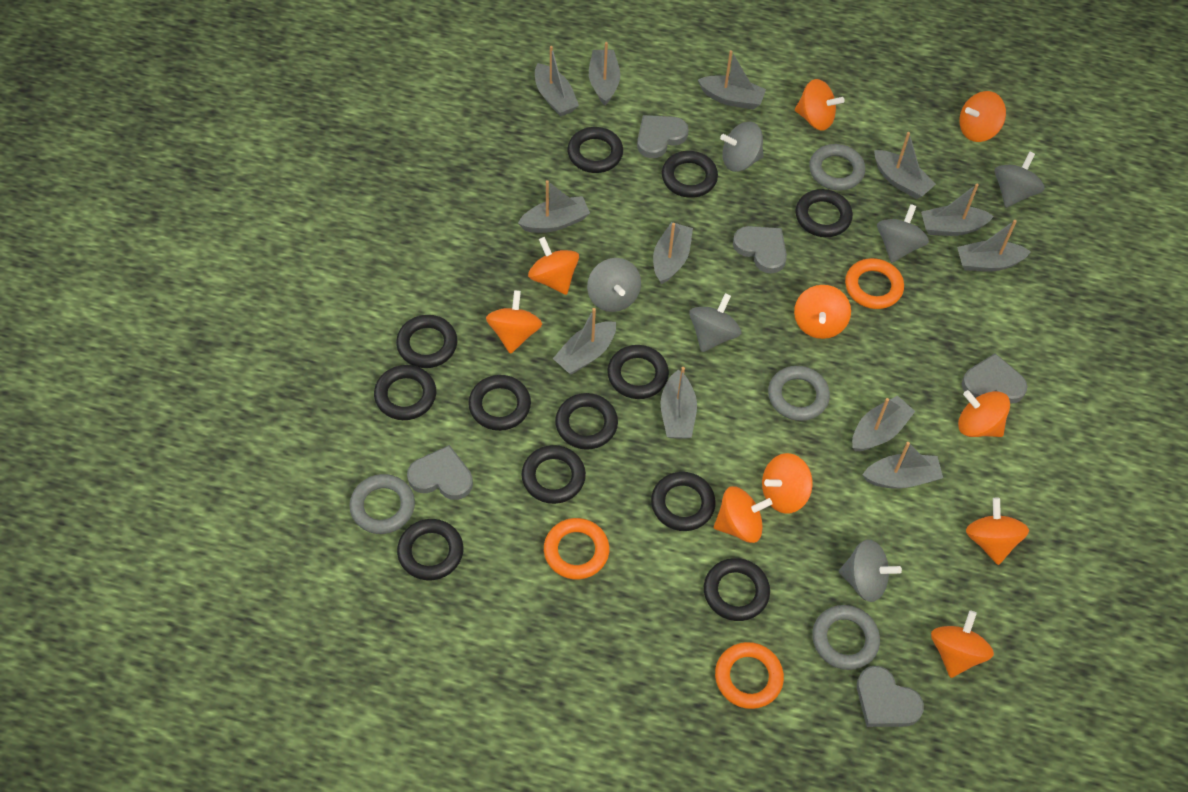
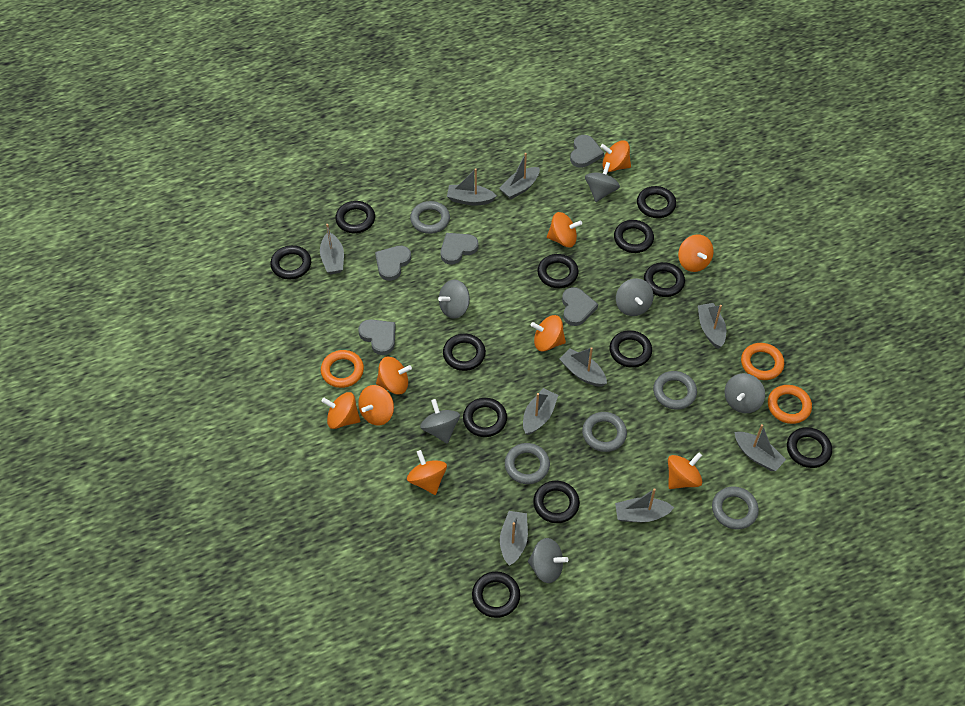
grey boat: 12 -> 9
grey ring: 4 -> 5
orange spinning top: 10 -> 9

